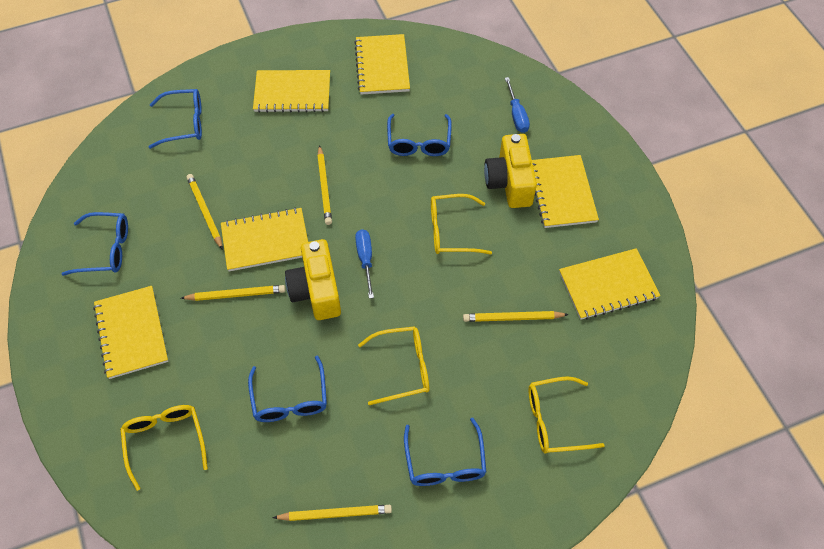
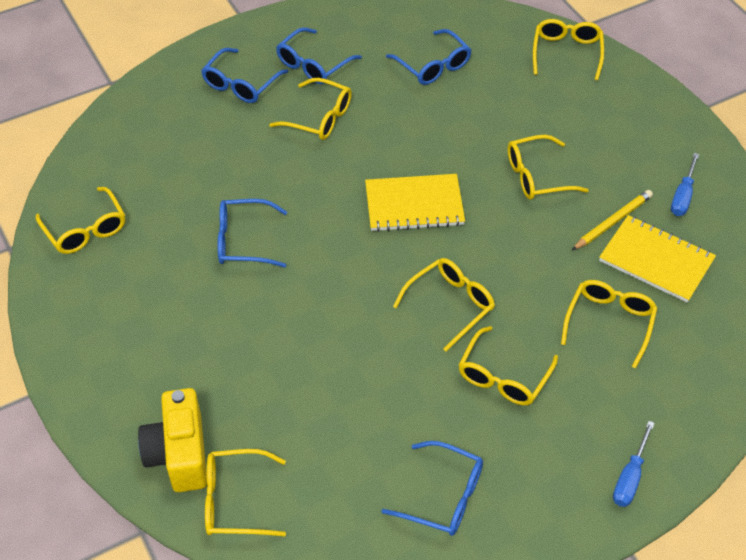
yellow camera: 2 -> 1
yellow glasses: 4 -> 8
yellow notebook: 6 -> 2
yellow pencil: 5 -> 1

